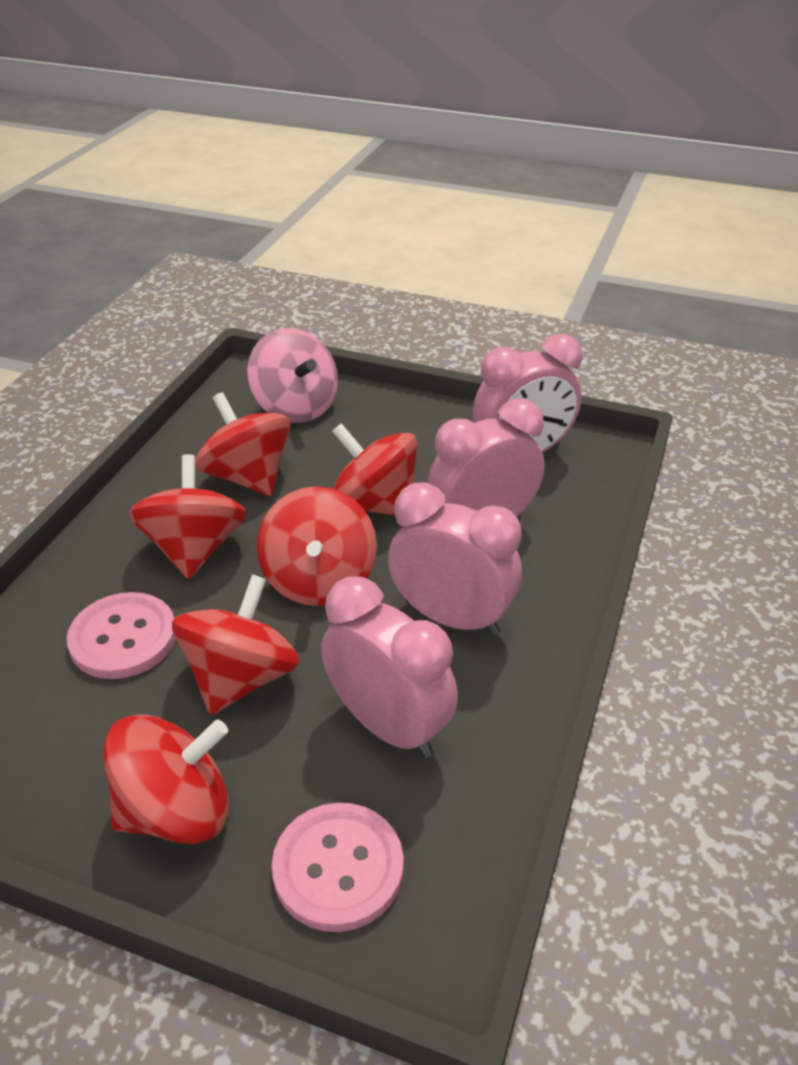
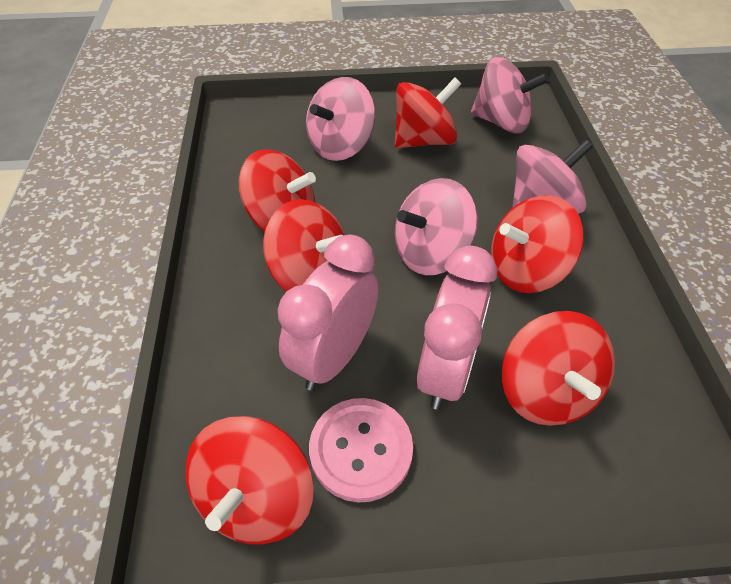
pink button: 2 -> 1
pink clock: 4 -> 2
pink spinning top: 1 -> 4

